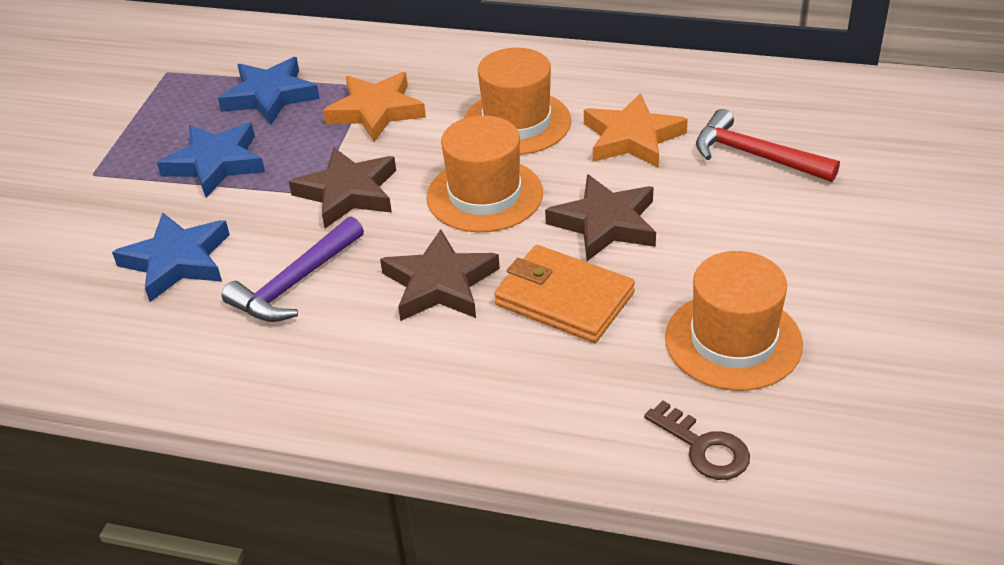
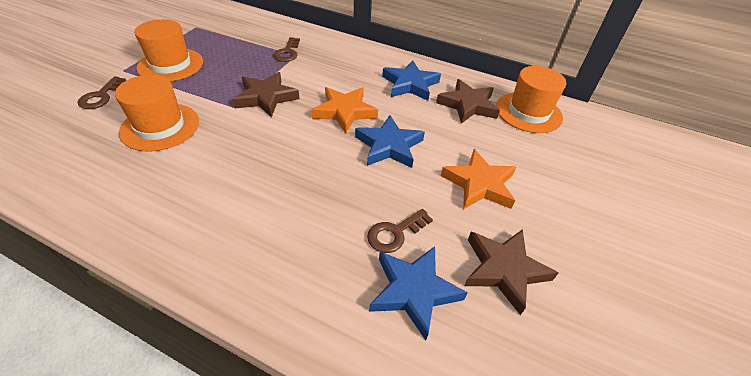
brown key: 1 -> 3
orange wallet: 1 -> 0
purple hammer: 1 -> 0
red hammer: 1 -> 0

